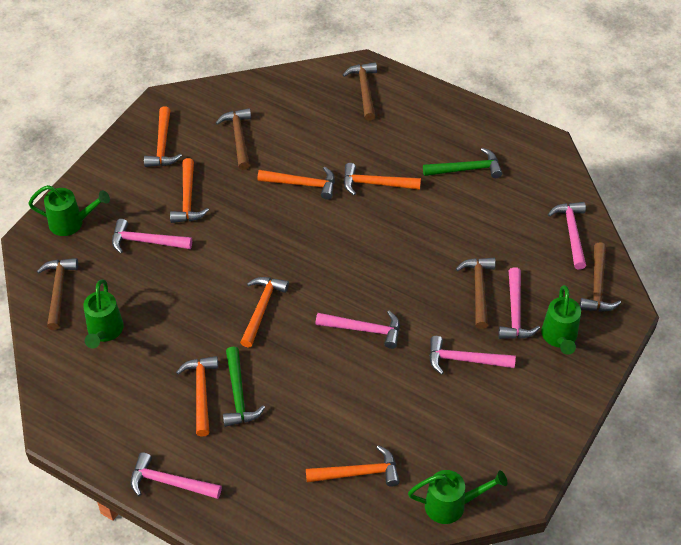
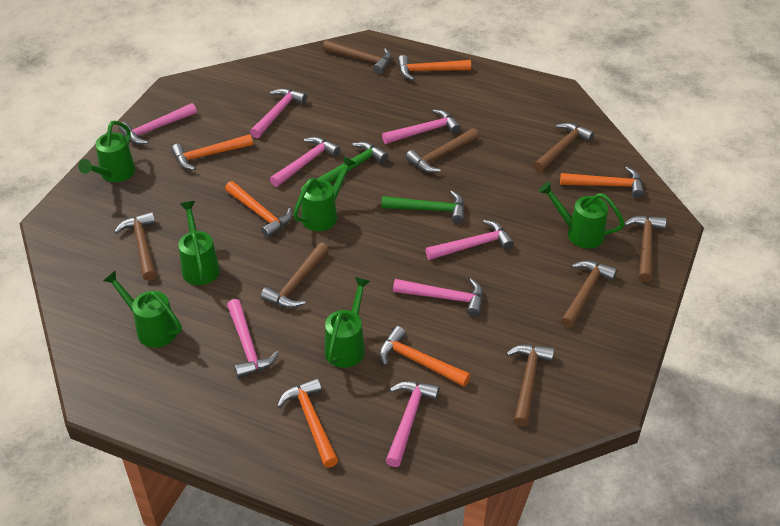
brown hammer: 5 -> 8
green watering can: 4 -> 6
orange hammer: 7 -> 6
pink hammer: 6 -> 8

